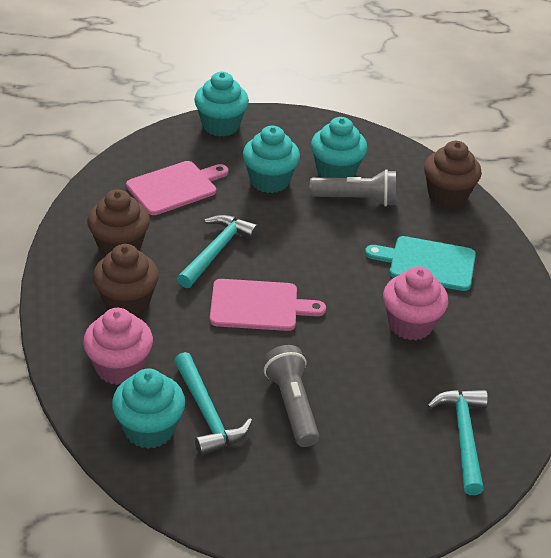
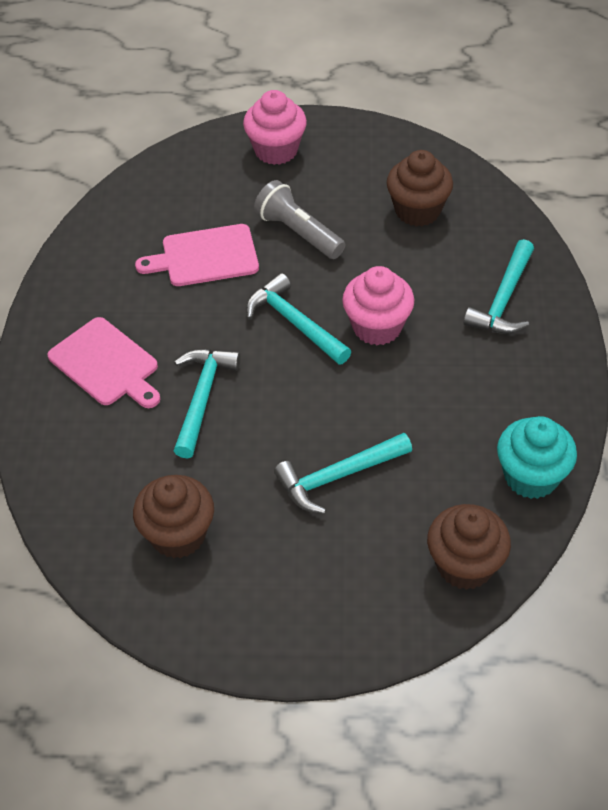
grey flashlight: 2 -> 1
turquoise cupcake: 4 -> 1
turquoise cutting board: 1 -> 0
turquoise hammer: 3 -> 4

